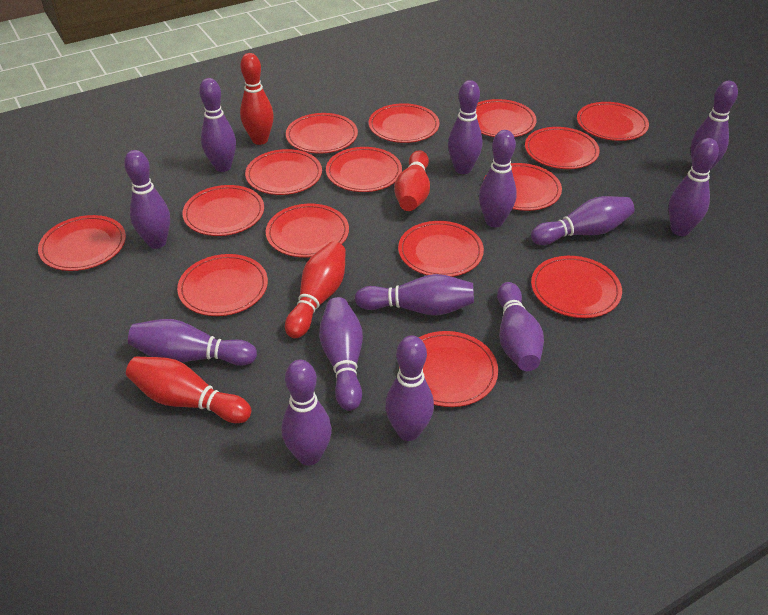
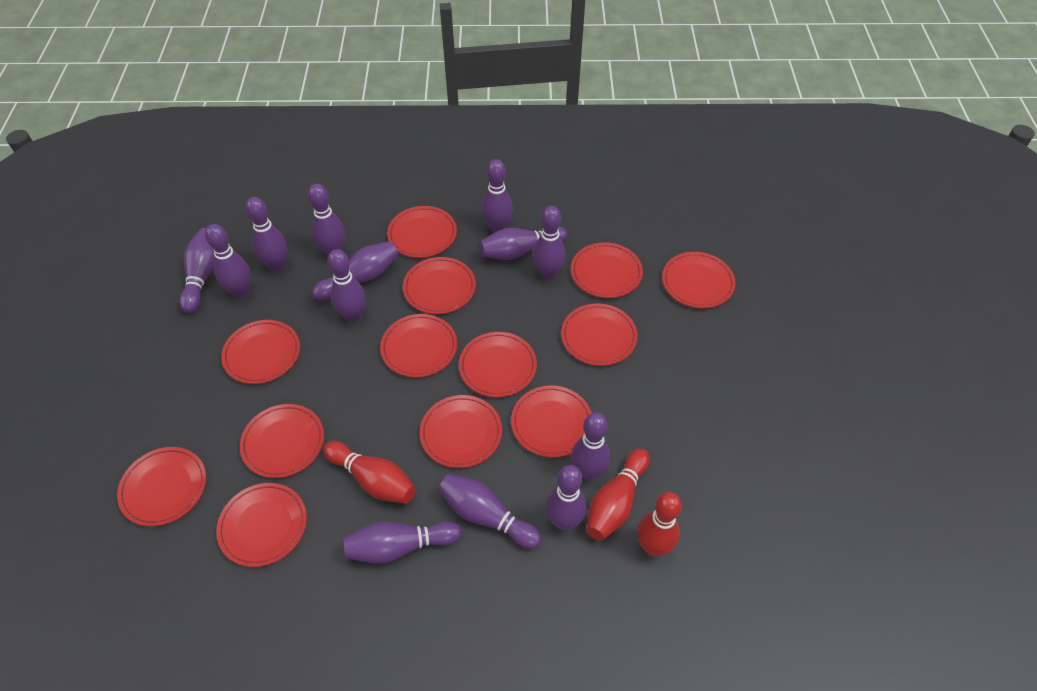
red bowling pin: 4 -> 3
red plate: 15 -> 13

